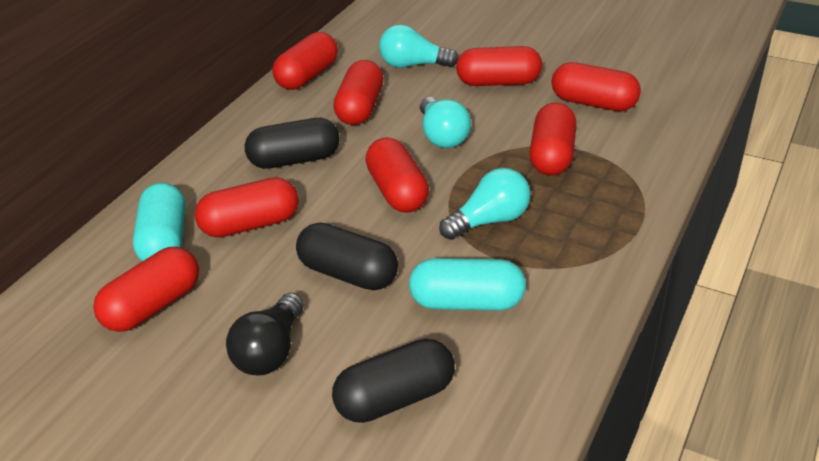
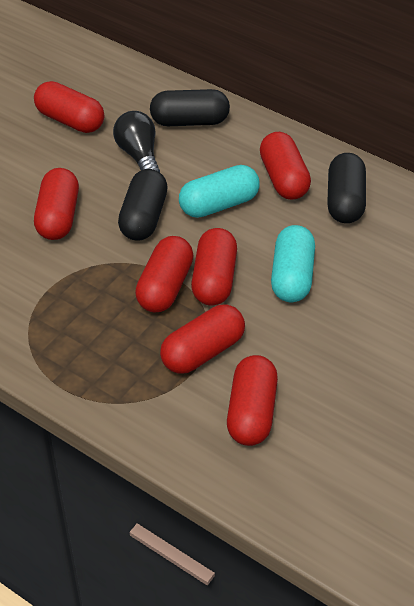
red capsule: 8 -> 7
turquoise light bulb: 3 -> 0

